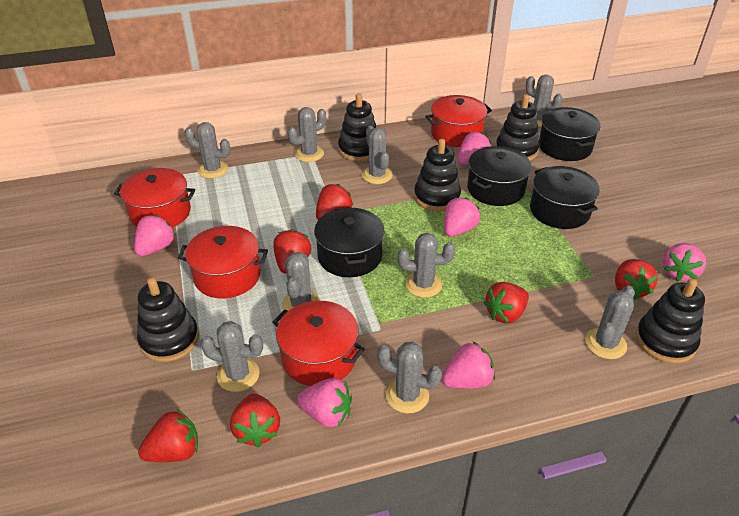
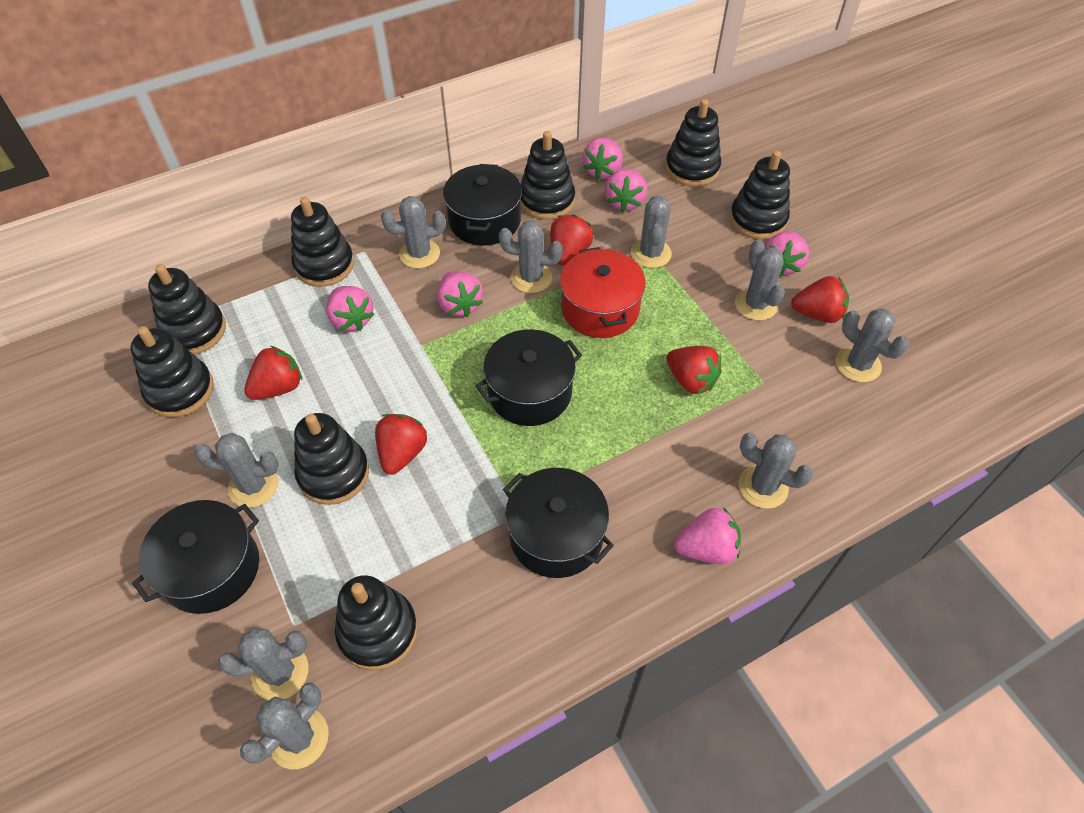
black stacking toy: 5 -> 8
red pot: 4 -> 1
red strawberry: 6 -> 5

